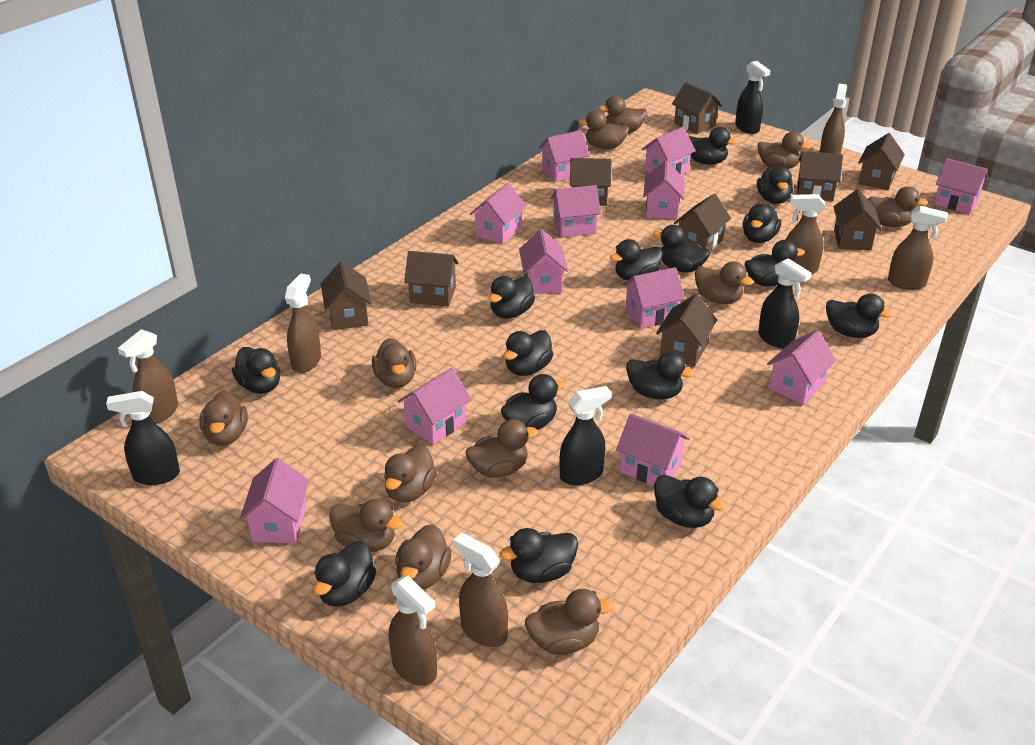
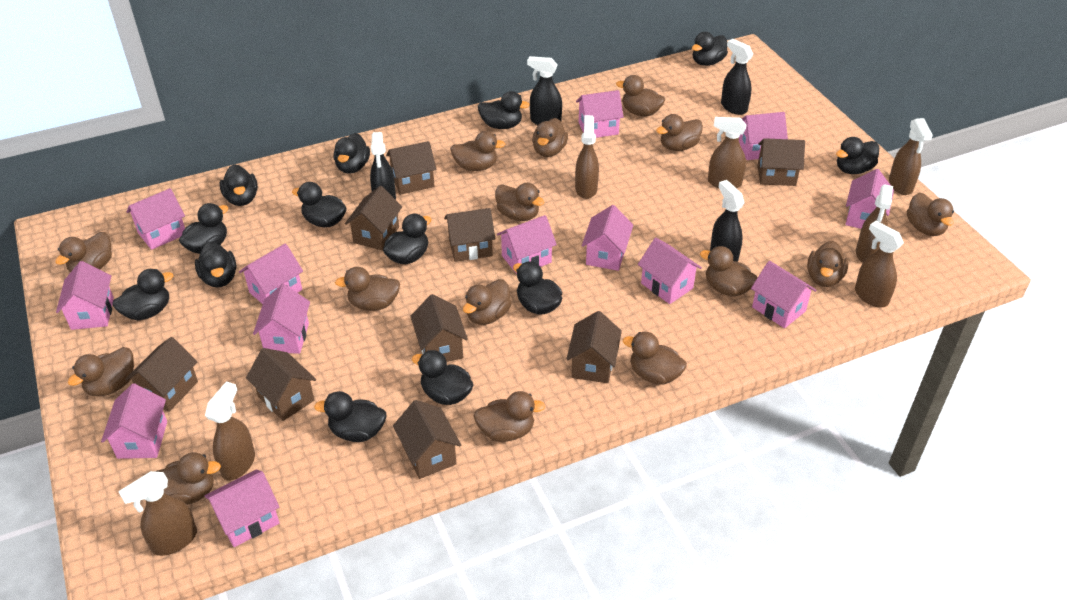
black duck: 15 -> 13
brown duck: 12 -> 15
pink house: 12 -> 13

